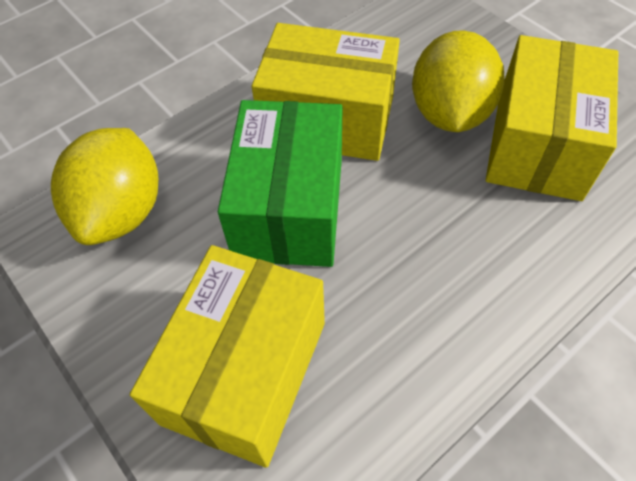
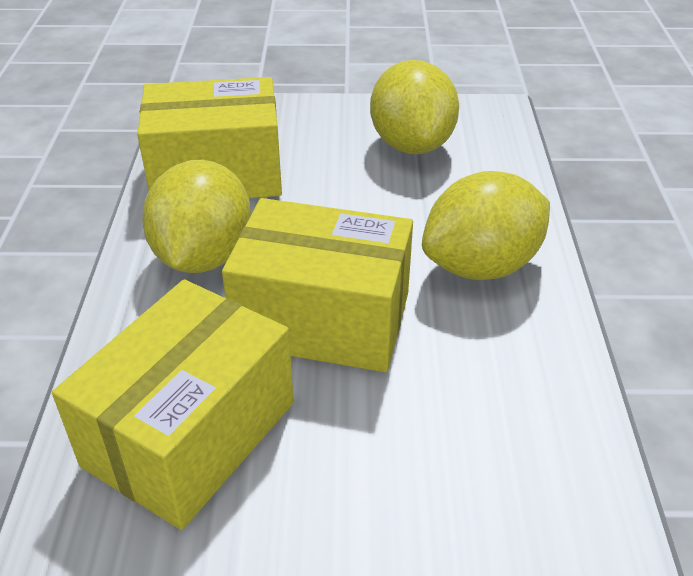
green box: 1 -> 0
yellow lemon: 2 -> 3

